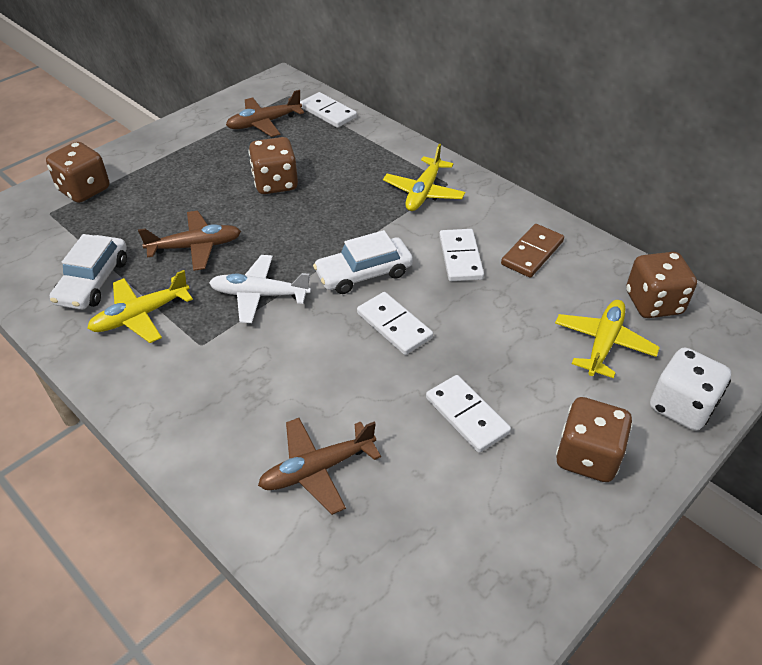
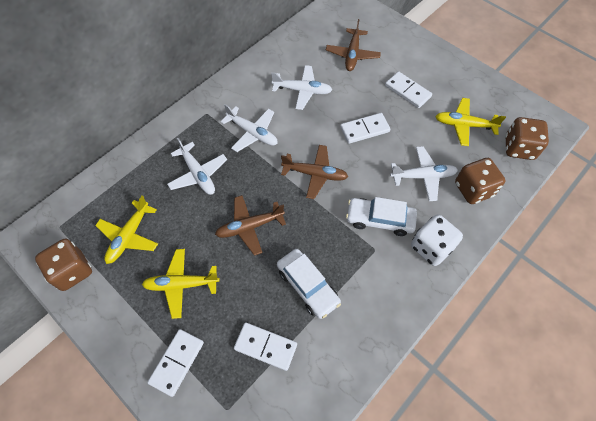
brown dice: 4 -> 3
brown domino: 1 -> 0
white plane: 1 -> 4

